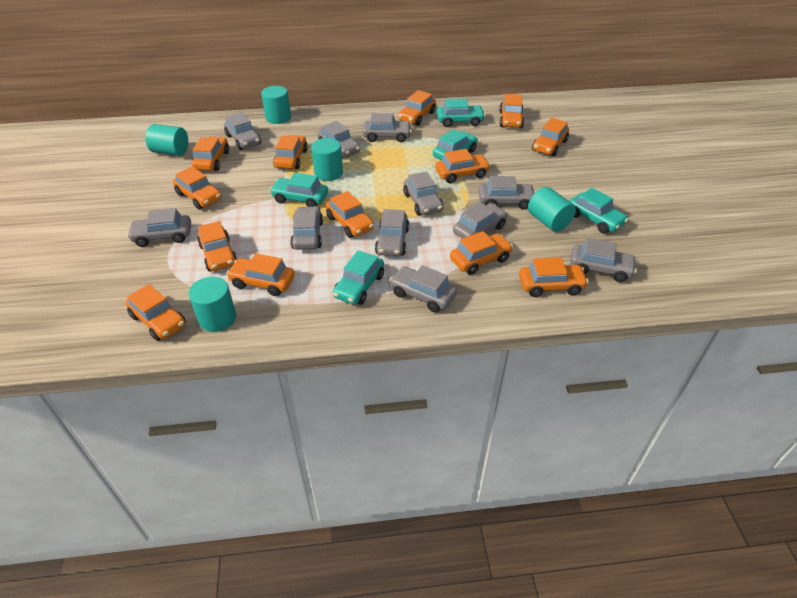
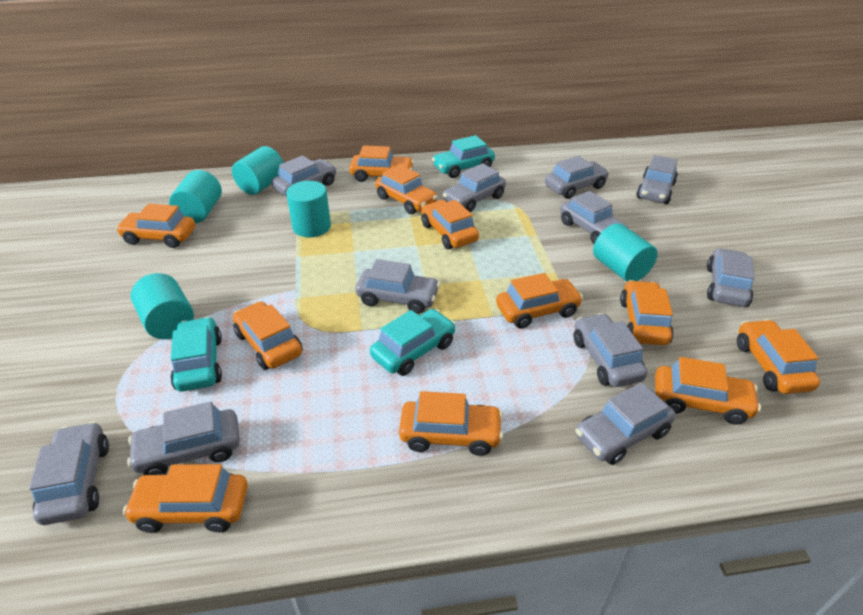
orange car: 13 -> 11
turquoise car: 5 -> 3

